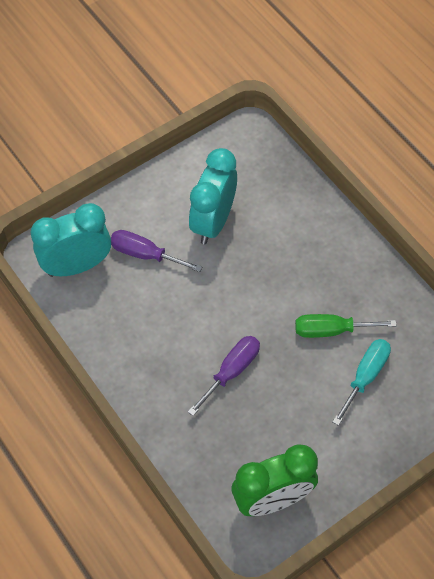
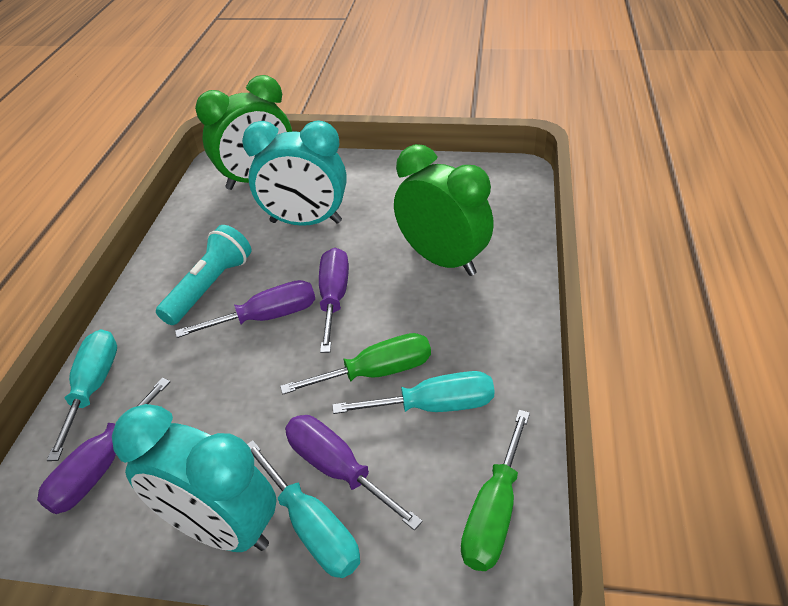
green clock: 1 -> 2
green screwdriver: 1 -> 2
purple screwdriver: 2 -> 4
turquoise flashlight: 0 -> 1
turquoise screwdriver: 1 -> 3

